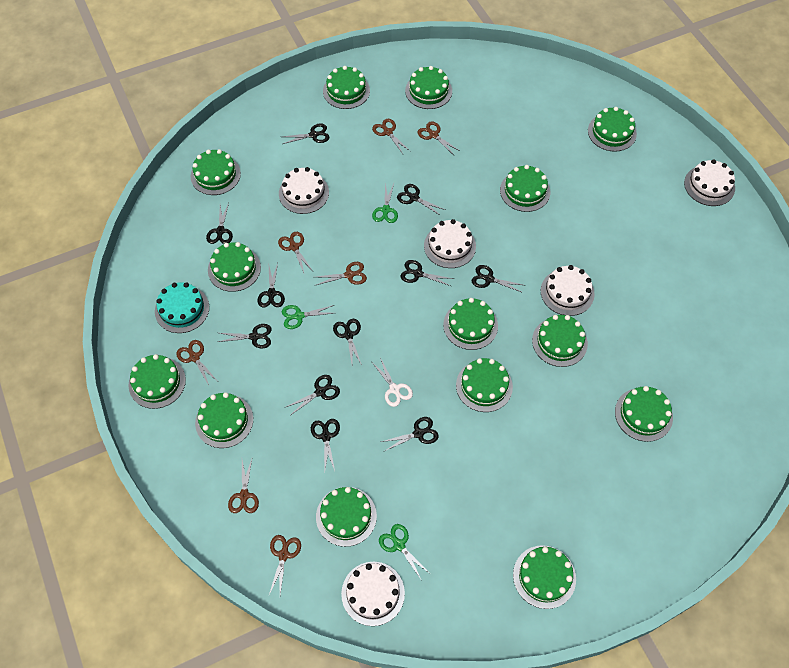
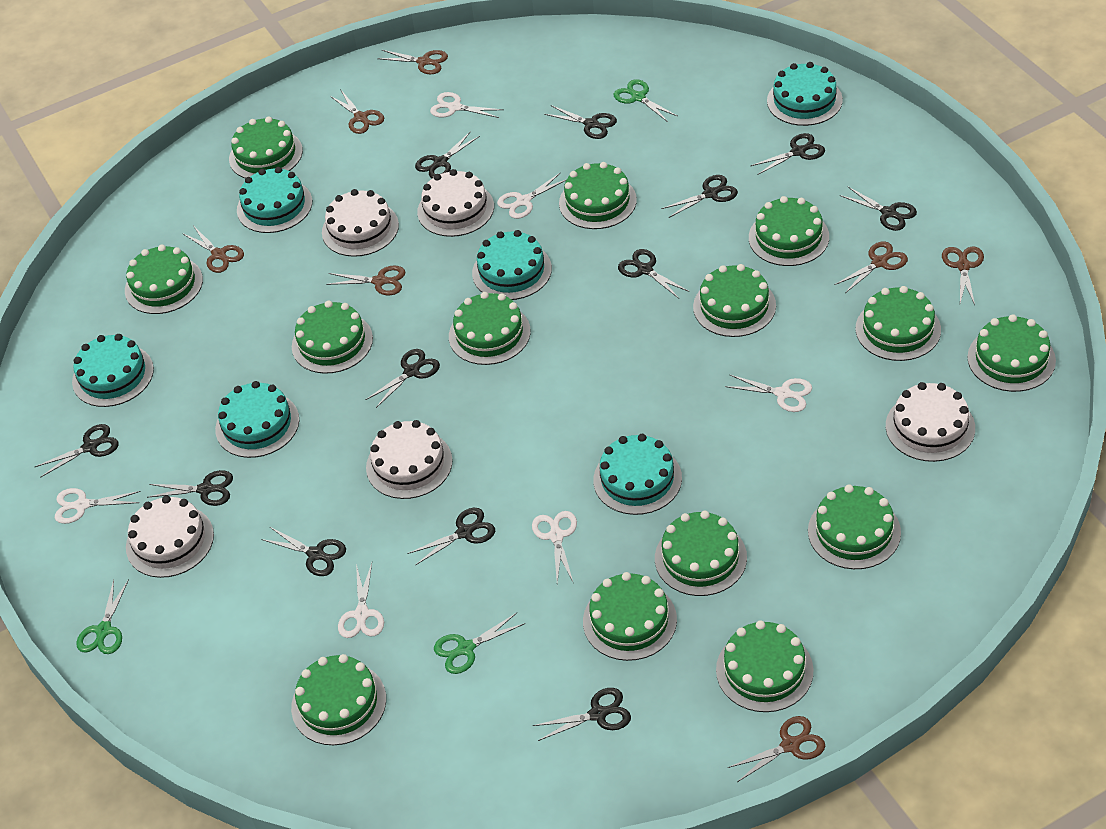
black scissors: 11 -> 12
turquoise cake: 1 -> 6
white scissors: 1 -> 6

